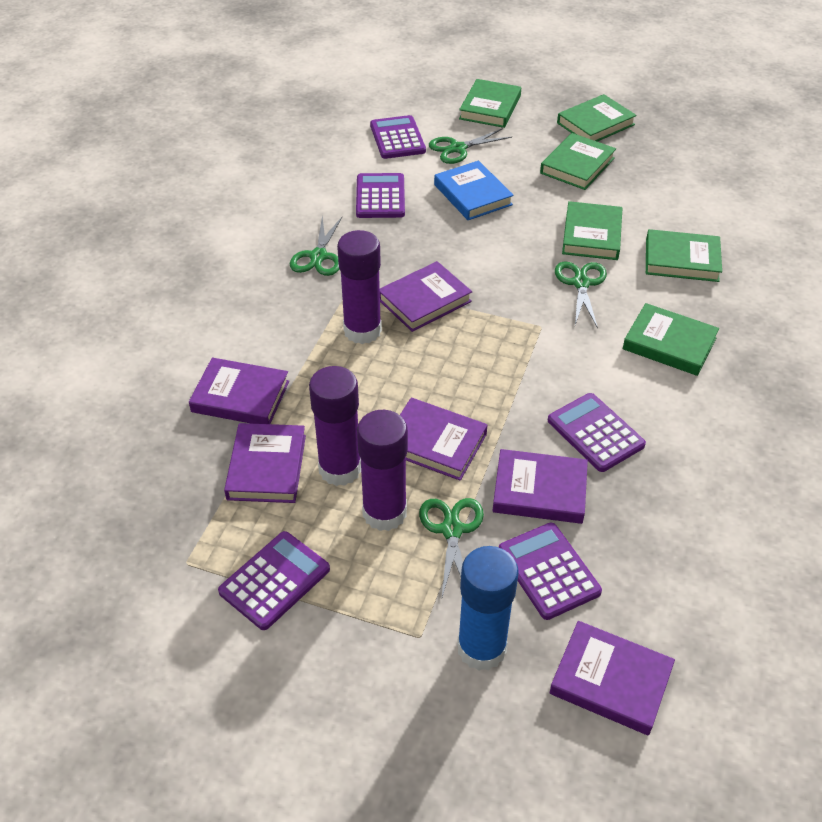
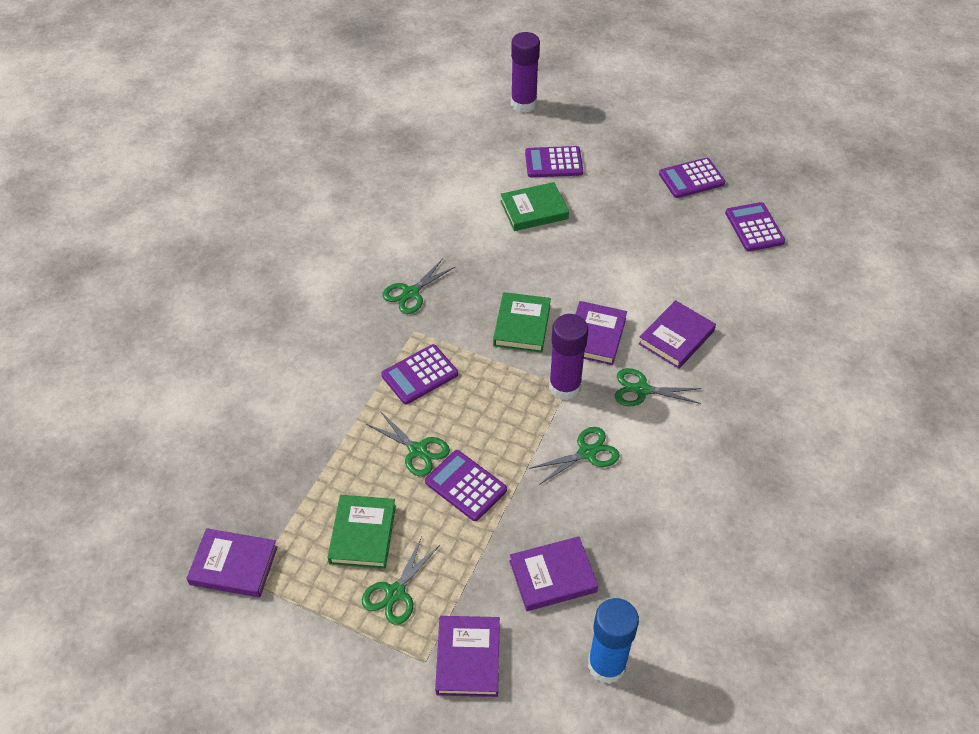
blue book: 1 -> 0
green book: 6 -> 3
green scissors: 4 -> 5
purple book: 6 -> 5
purple glue stick: 3 -> 2

